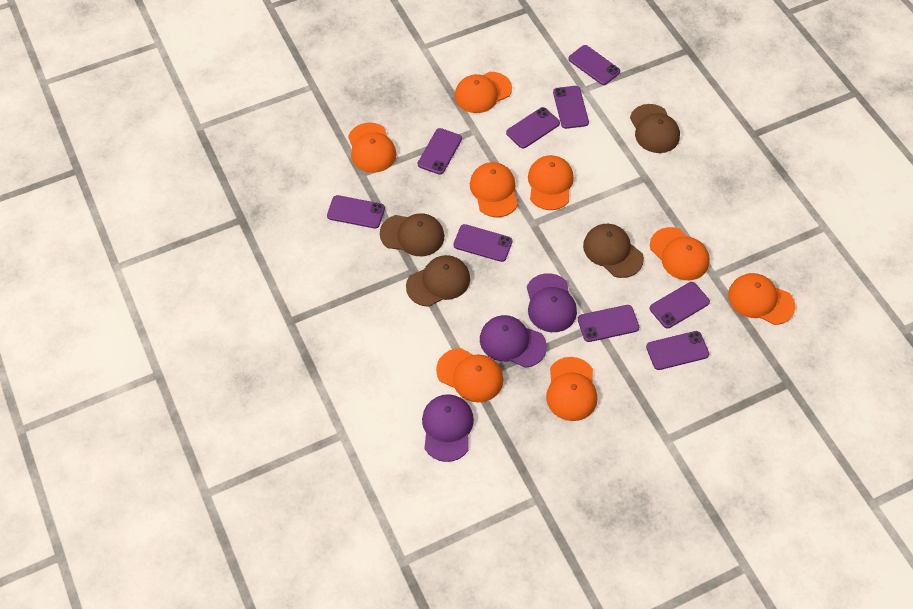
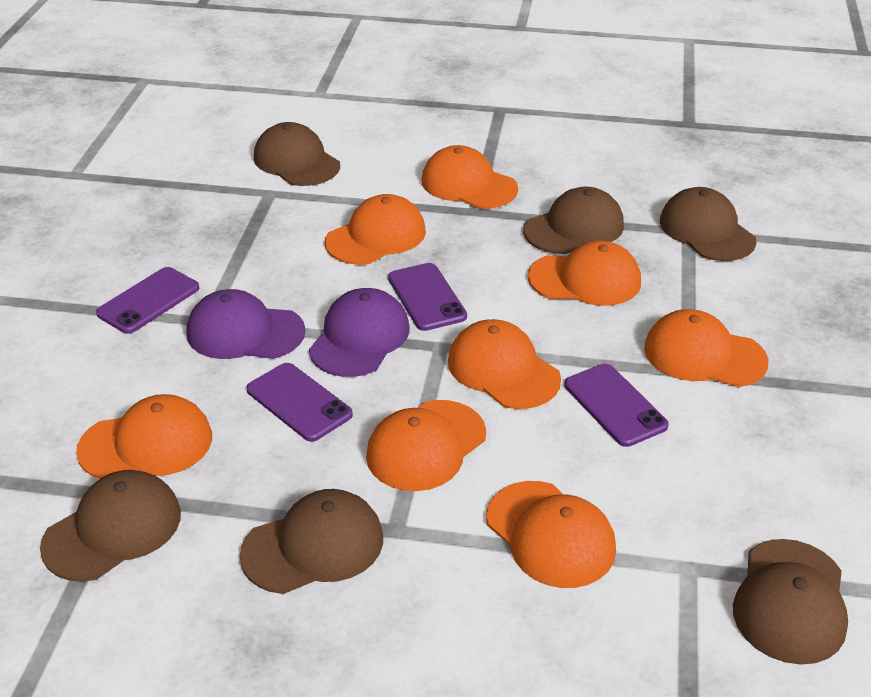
brown cap: 4 -> 6
purple cap: 3 -> 2
purple phone: 9 -> 4

